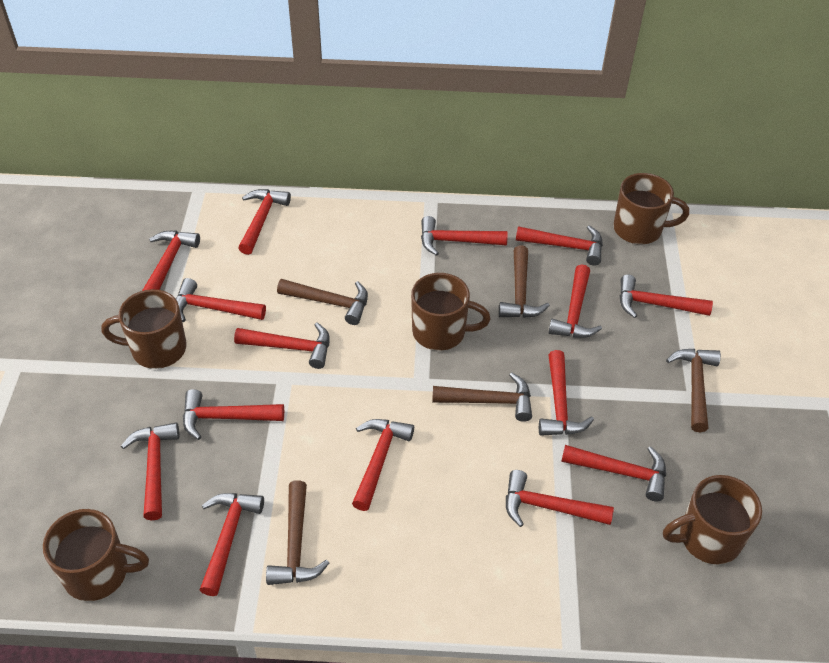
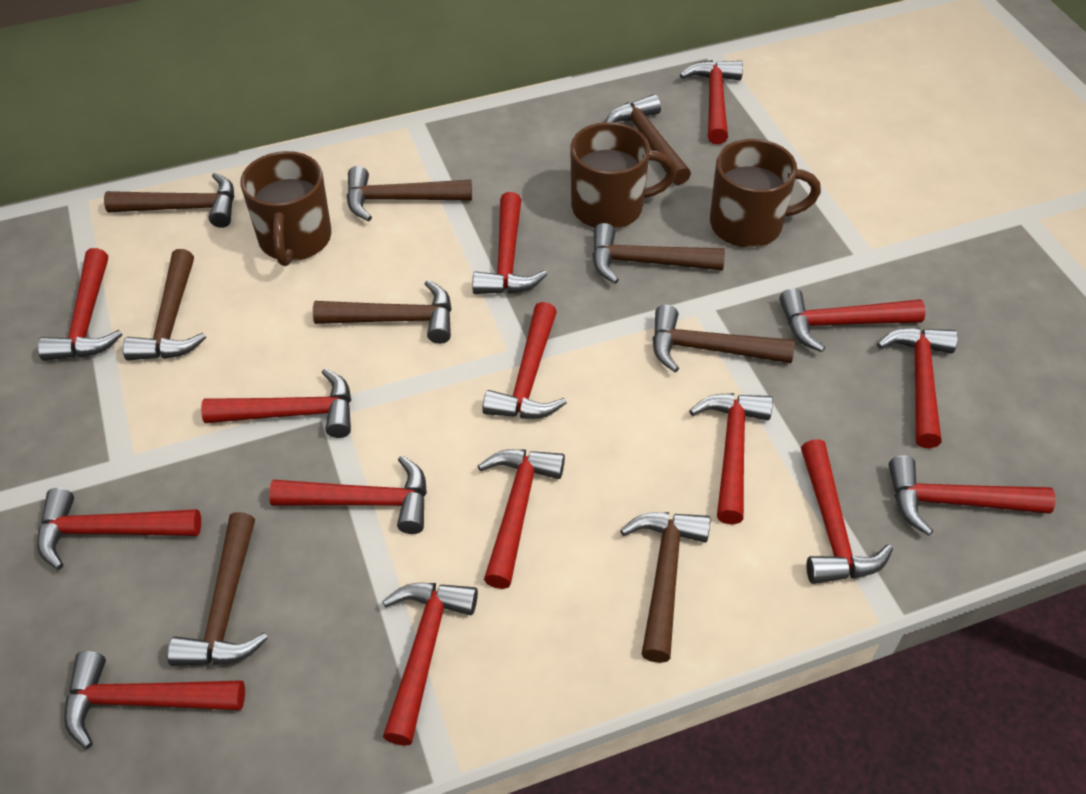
brown hammer: 5 -> 9
brown mug: 5 -> 3

